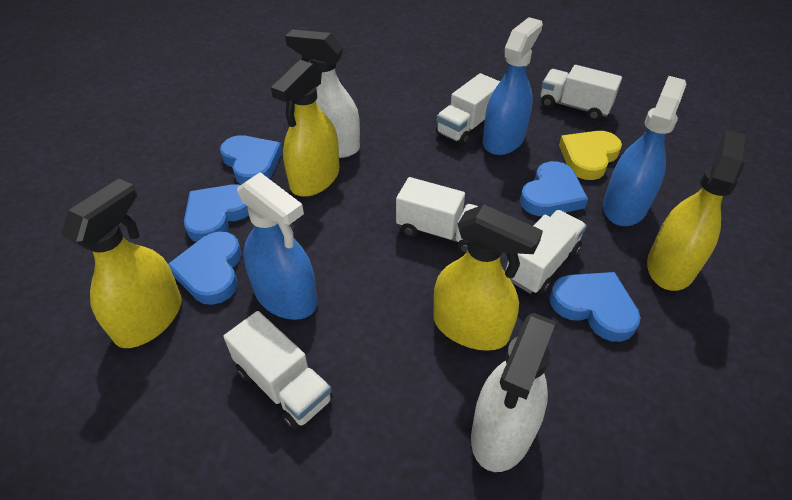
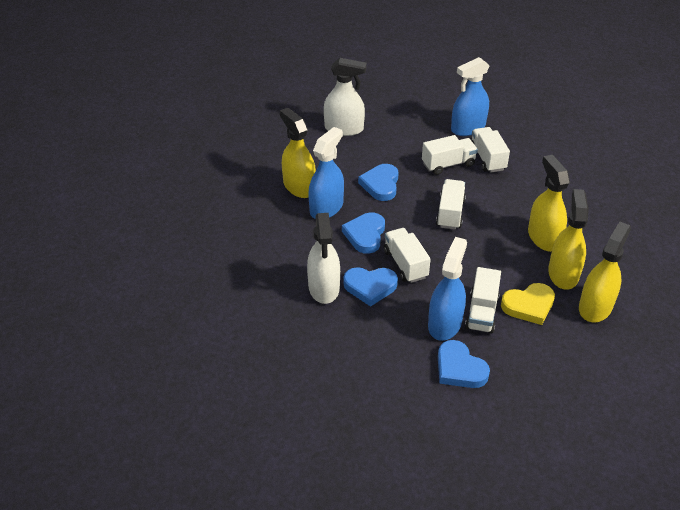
blue heart: 5 -> 4

